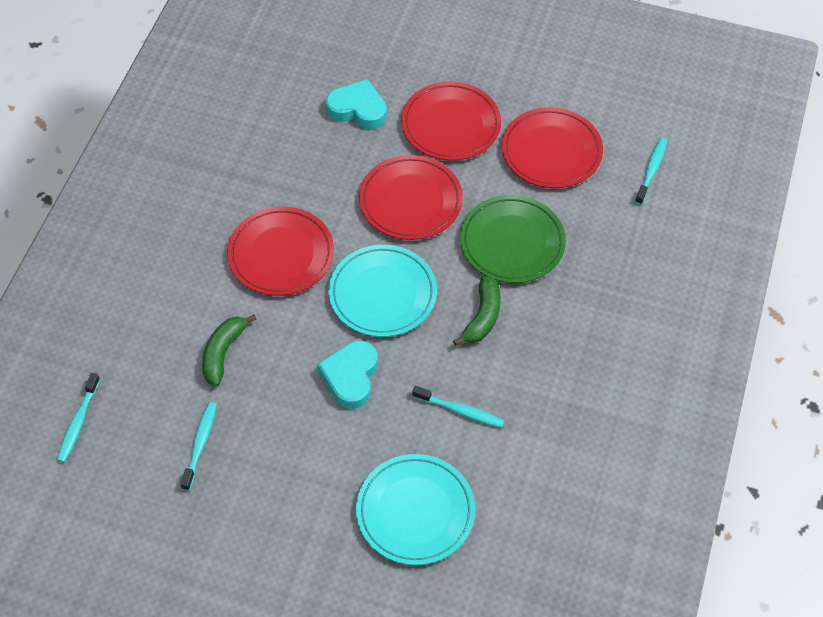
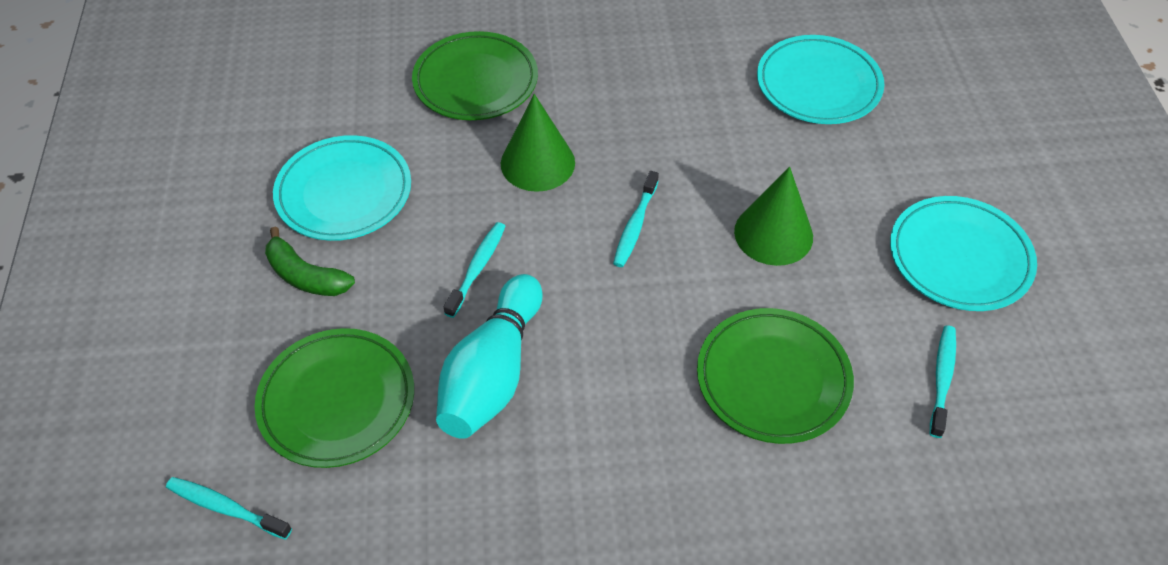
green banana: 2 -> 1
green cone: 0 -> 2
green plate: 1 -> 3
red plate: 4 -> 0
turquoise bowling pin: 0 -> 1
turquoise heart: 2 -> 0
turquoise plate: 2 -> 3

